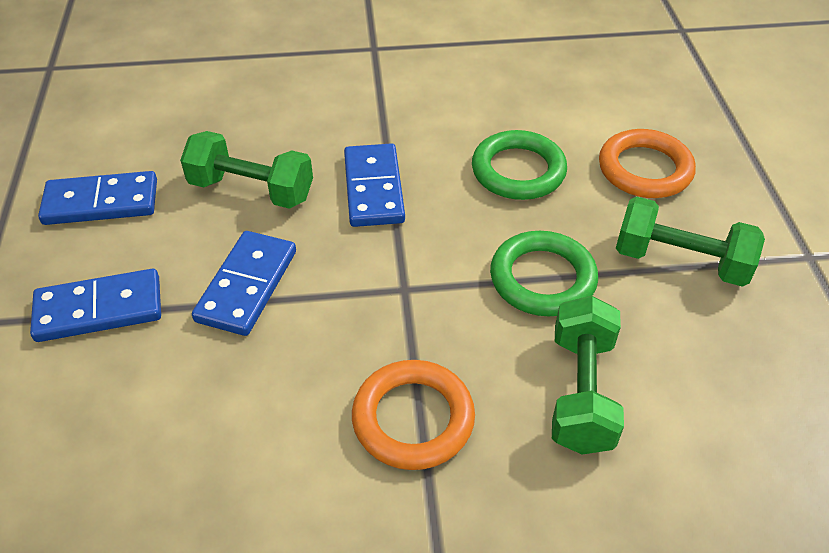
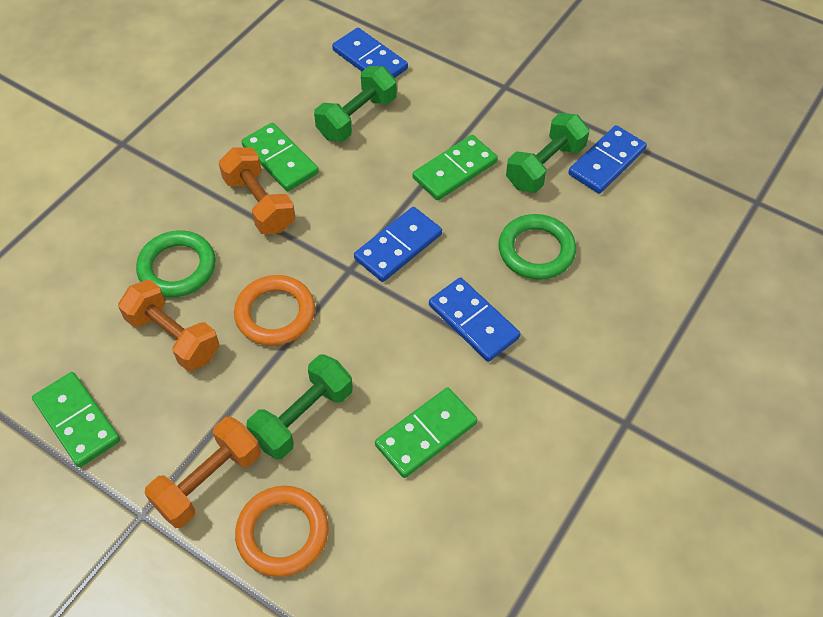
green domino: 0 -> 4
orange dumbbell: 0 -> 3

